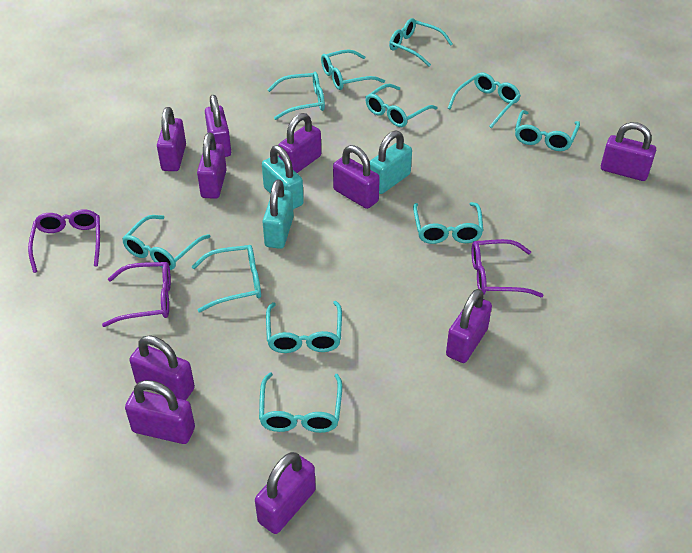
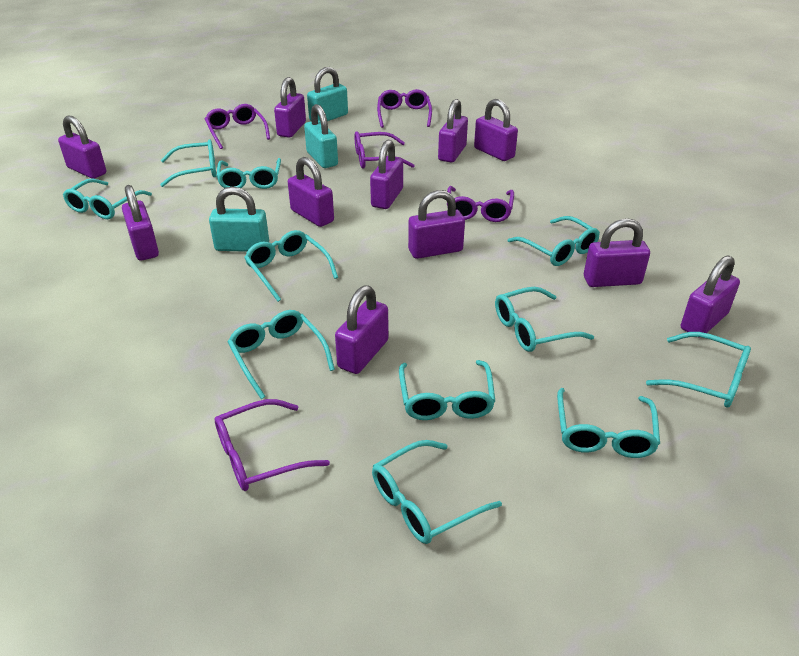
purple glasses: 3 -> 5
purple padlock: 10 -> 11

